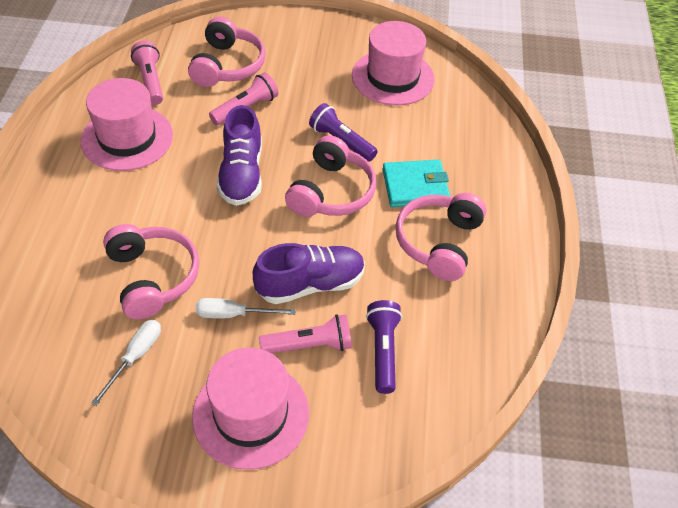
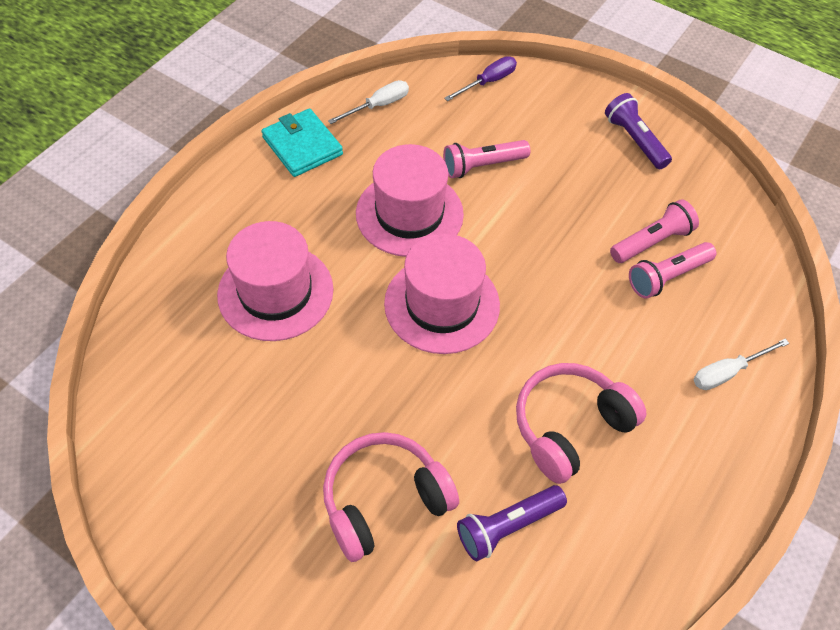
pink headphones: 4 -> 2
purple screwdriver: 0 -> 1
purple shoe: 2 -> 0

